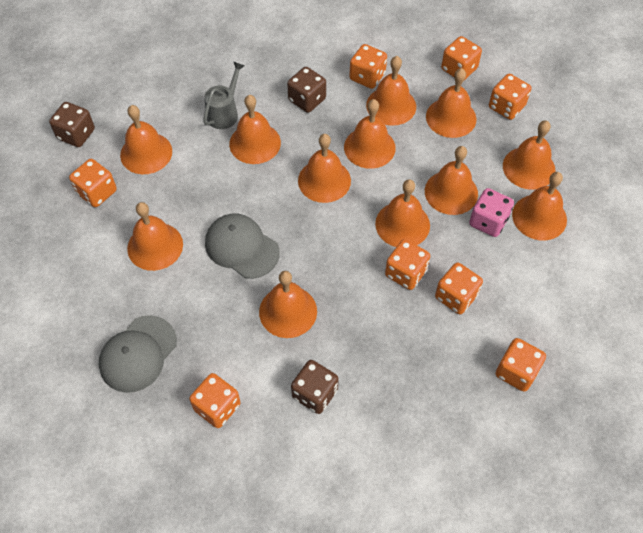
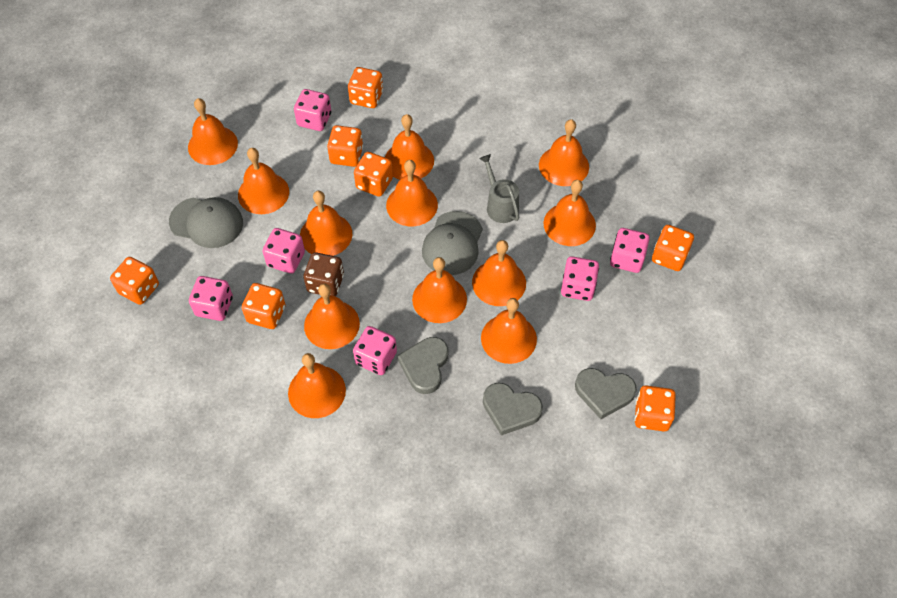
brown dice: 3 -> 1
grey heart: 0 -> 3
orange dice: 8 -> 7
pink dice: 1 -> 6

